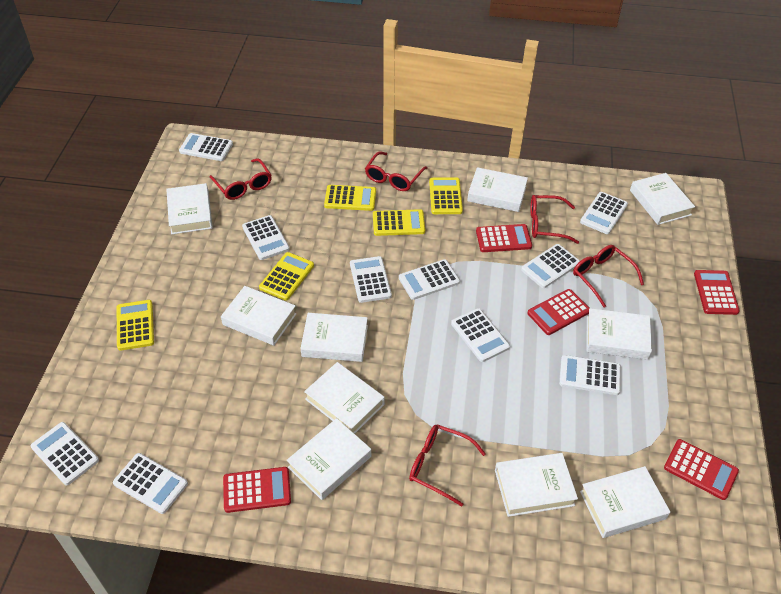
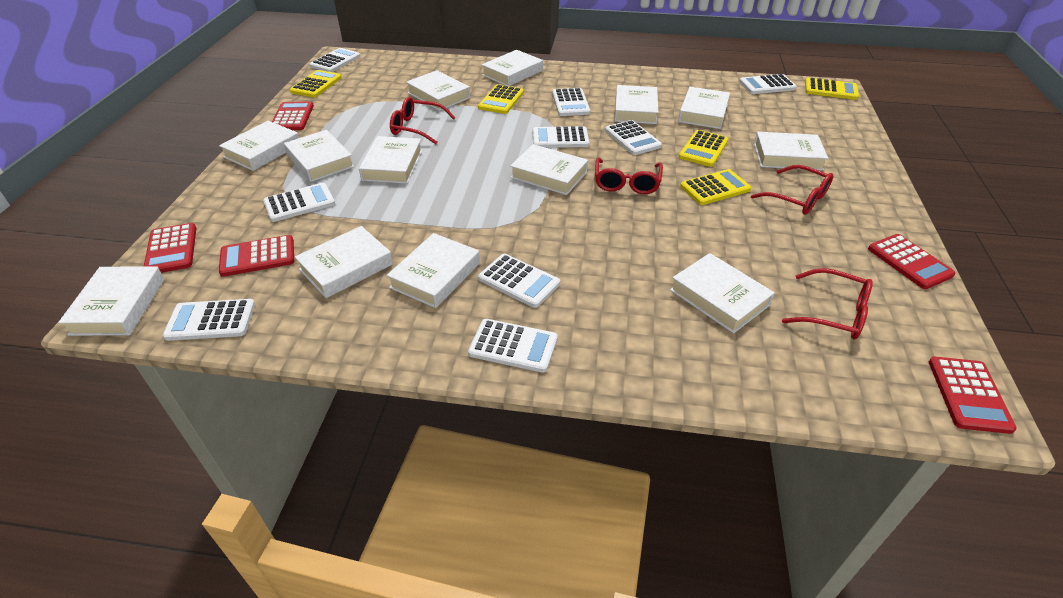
red glasses: 5 -> 4
white book: 10 -> 13
white calculator: 10 -> 9

